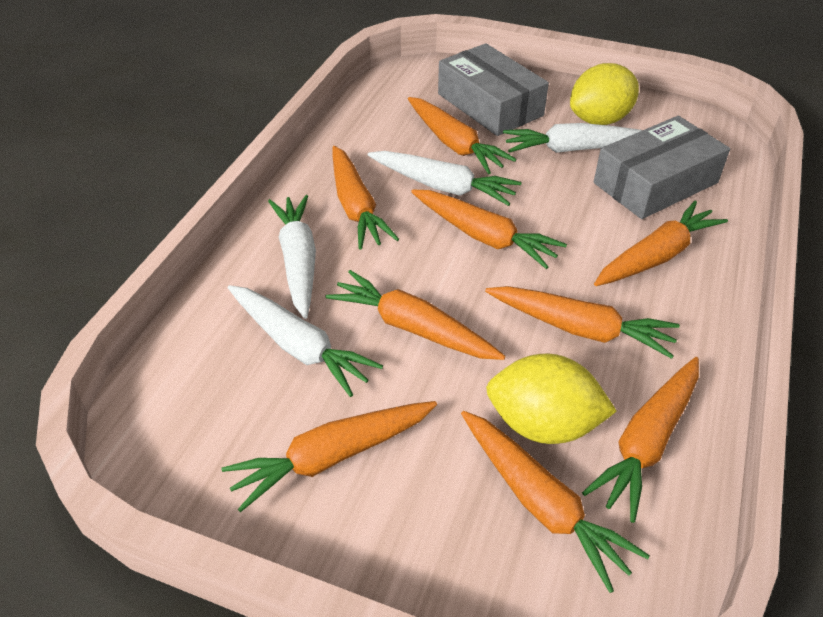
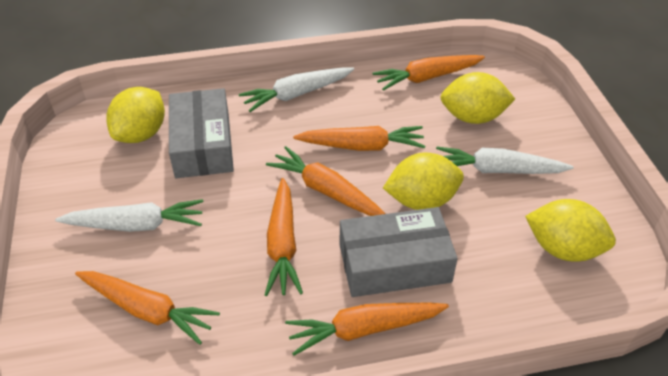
orange carrot: 9 -> 6
white carrot: 4 -> 3
yellow lemon: 2 -> 4

